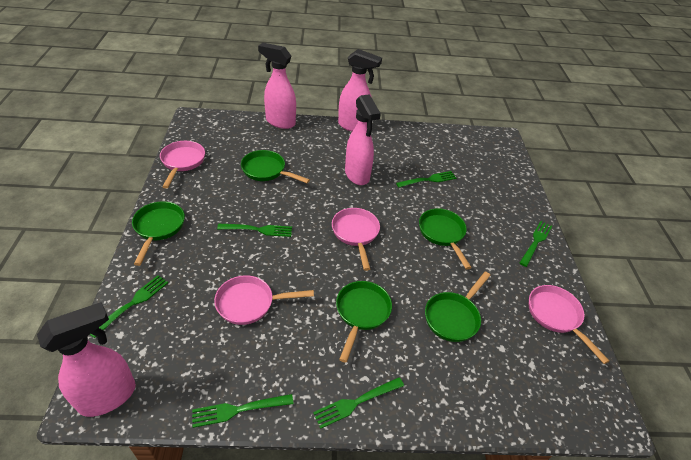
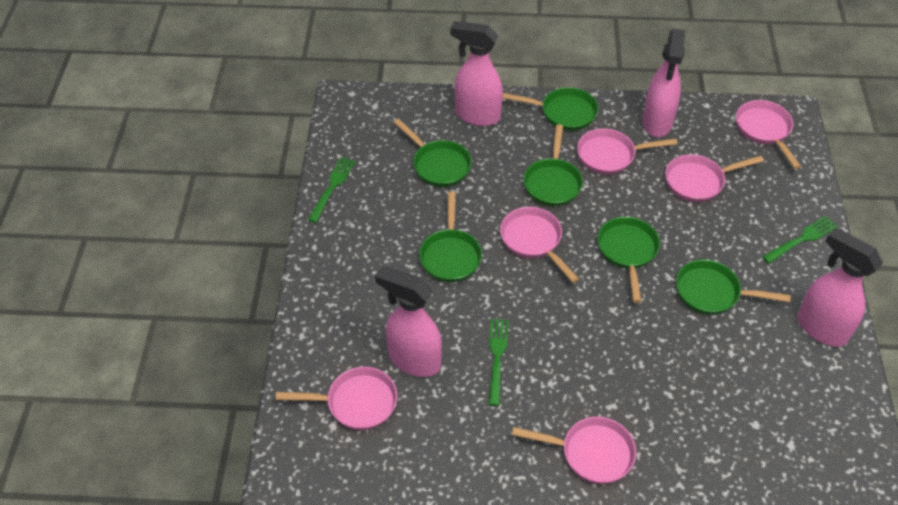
green fork: 6 -> 3
green pan: 5 -> 6
pink pan: 4 -> 6

